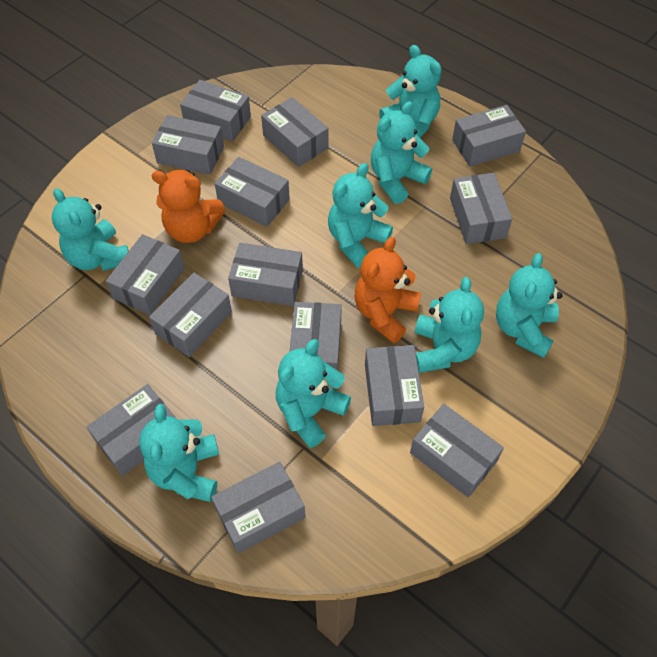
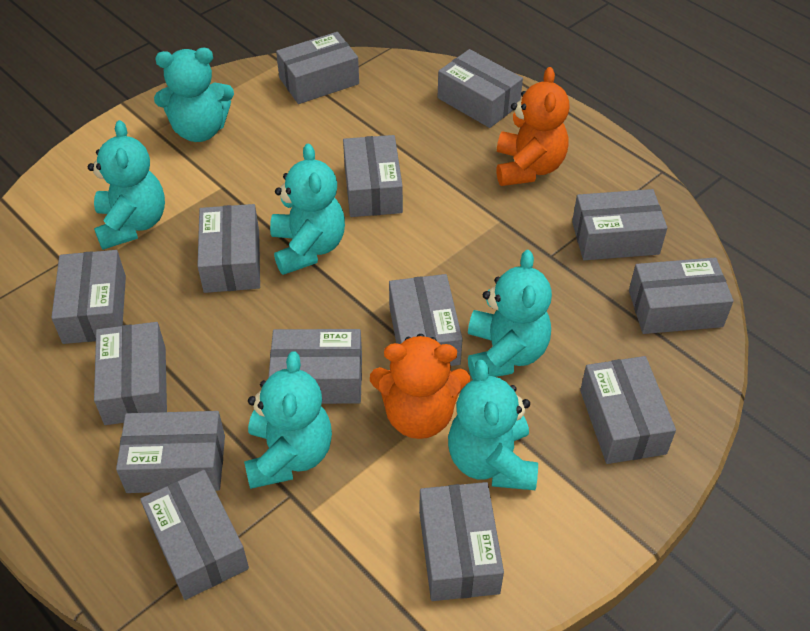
turquoise teddy bear: 8 -> 6

